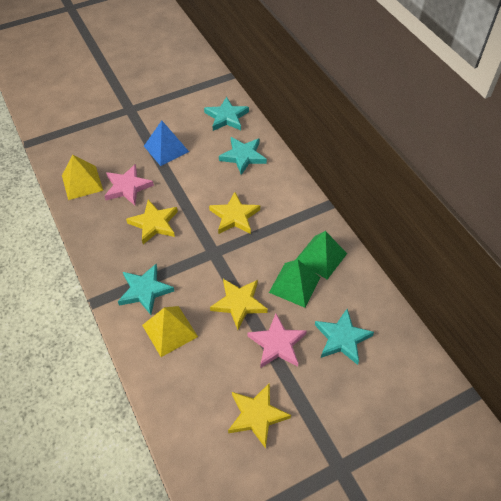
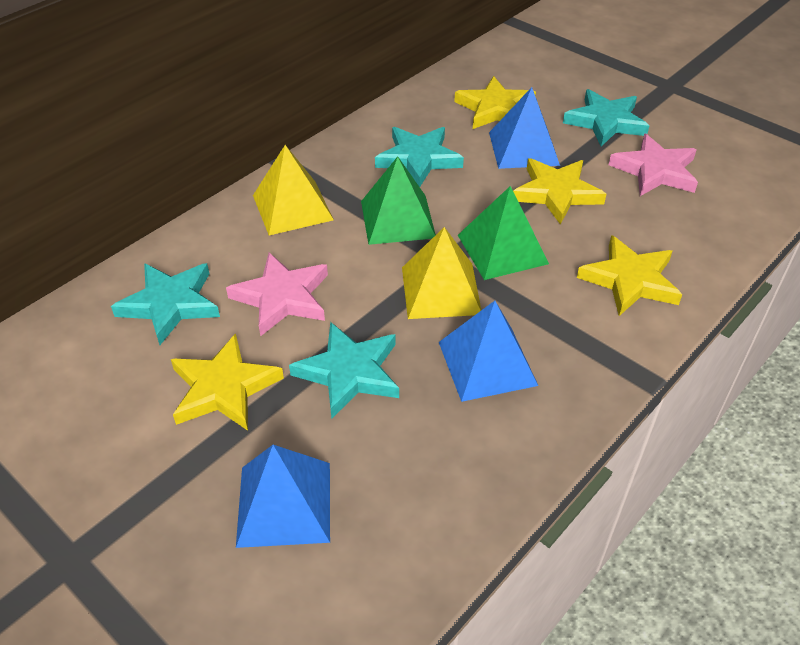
blue pyramid: 1 -> 3

